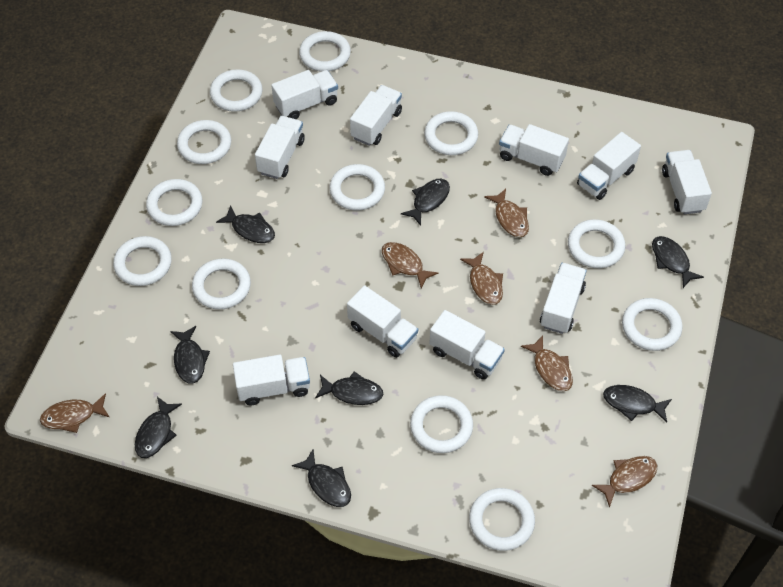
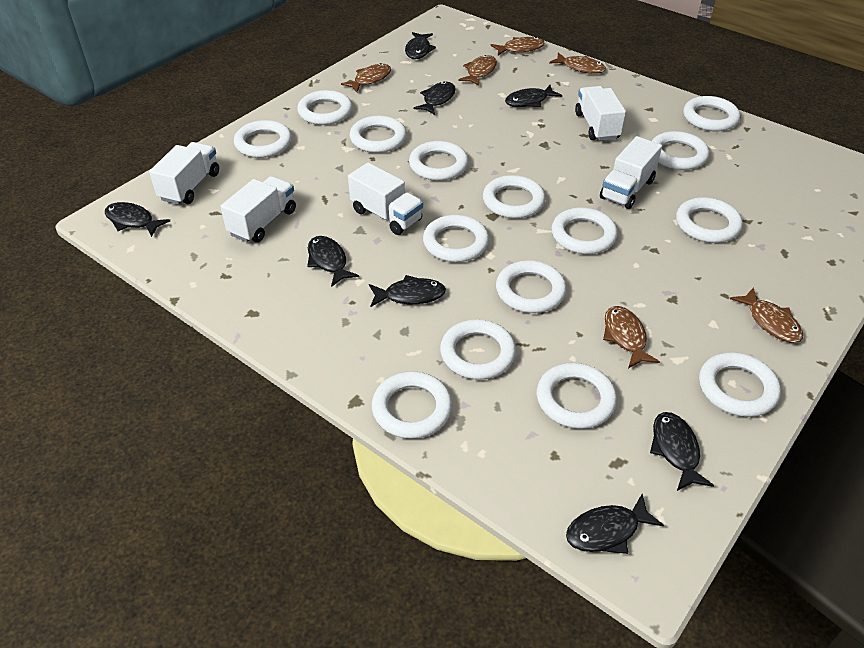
white ring: 12 -> 15
white truck: 10 -> 5

